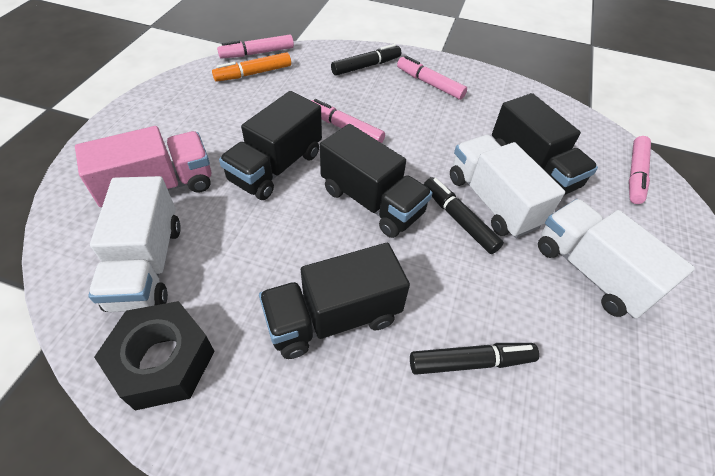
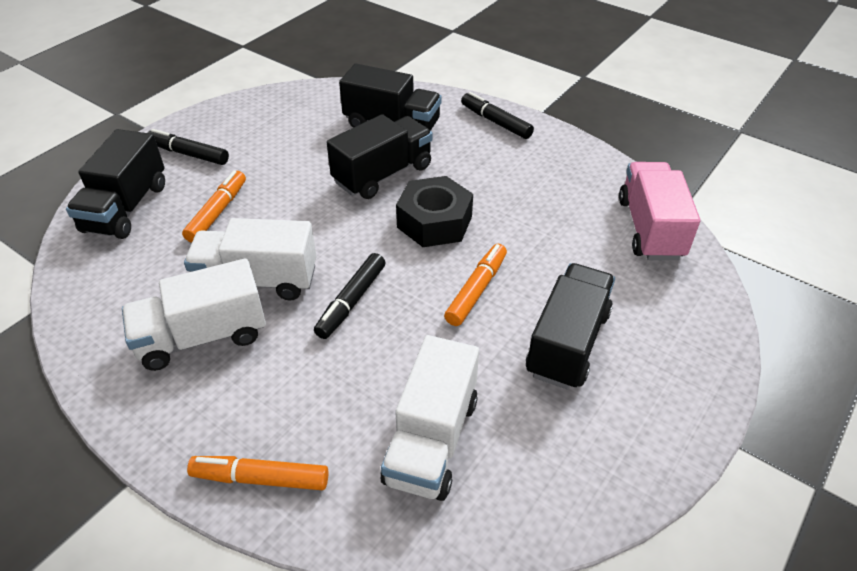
orange marker: 1 -> 3
pink marker: 4 -> 0

